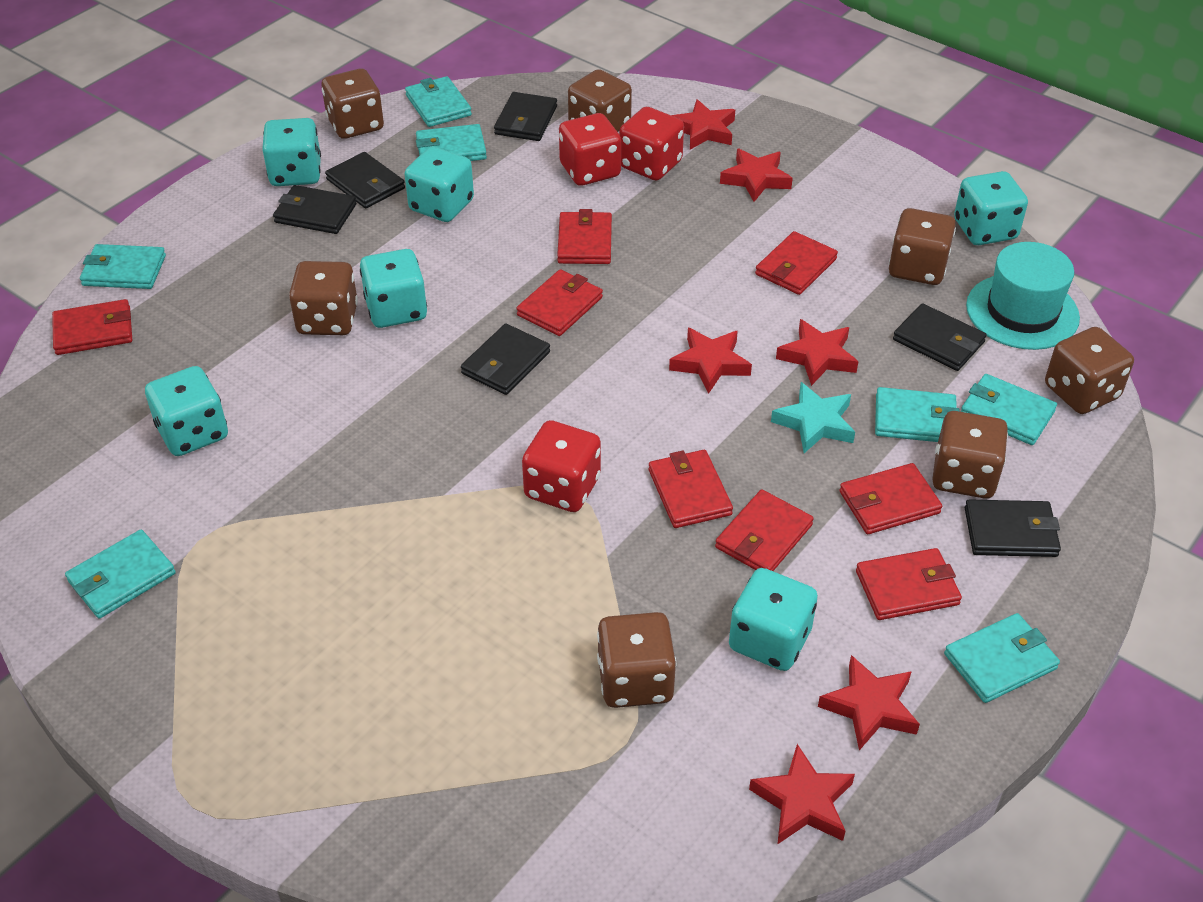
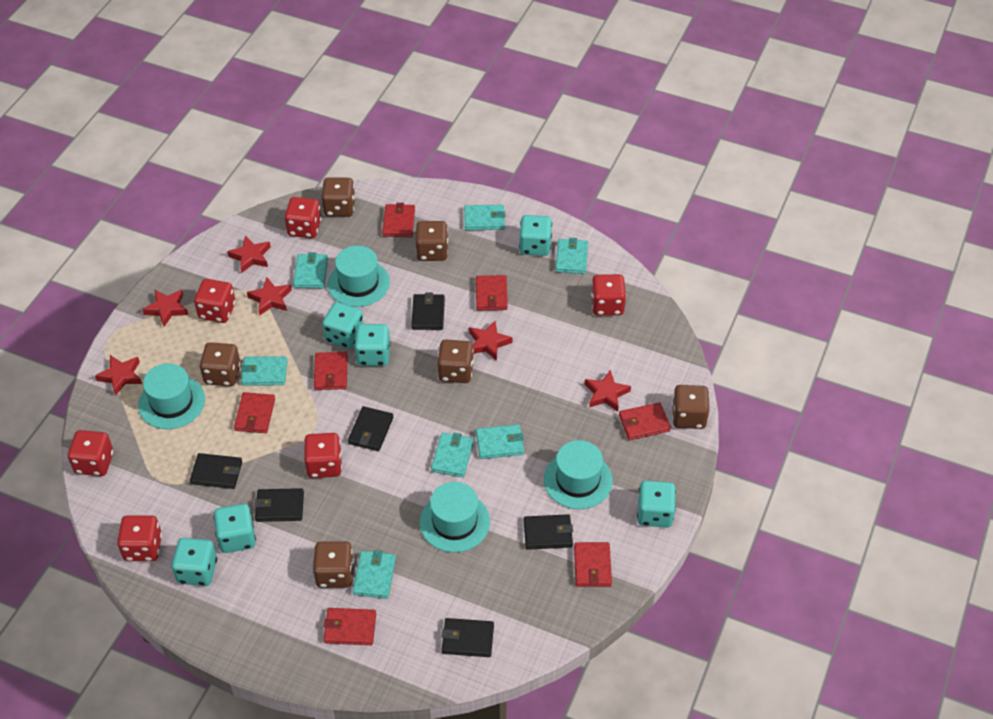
brown dice: 7 -> 6
red dice: 3 -> 6
red wallet: 8 -> 7
turquoise hat: 1 -> 4
turquoise star: 1 -> 0

